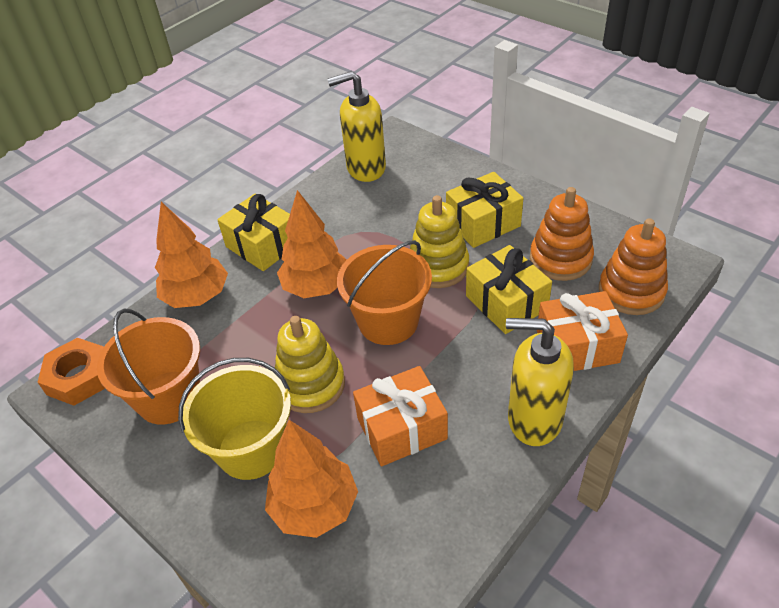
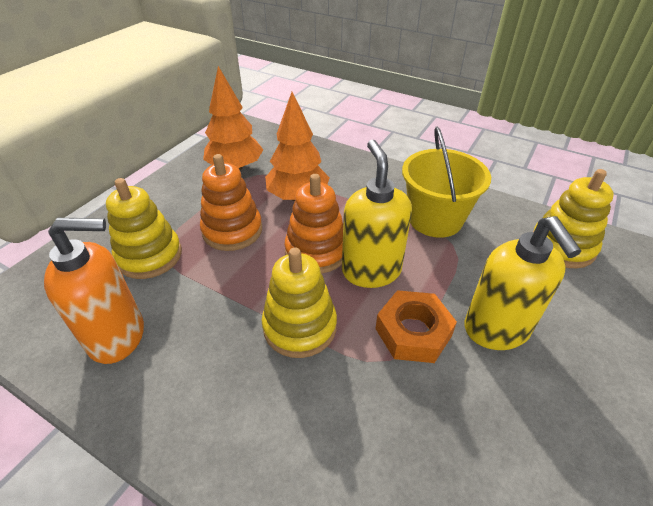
orange bucket: 2 -> 0
orange gift: 2 -> 0
orange soap dispenser: 0 -> 1
orange tree: 3 -> 2
yellow gift: 3 -> 0
yellow stacking toy: 2 -> 3

